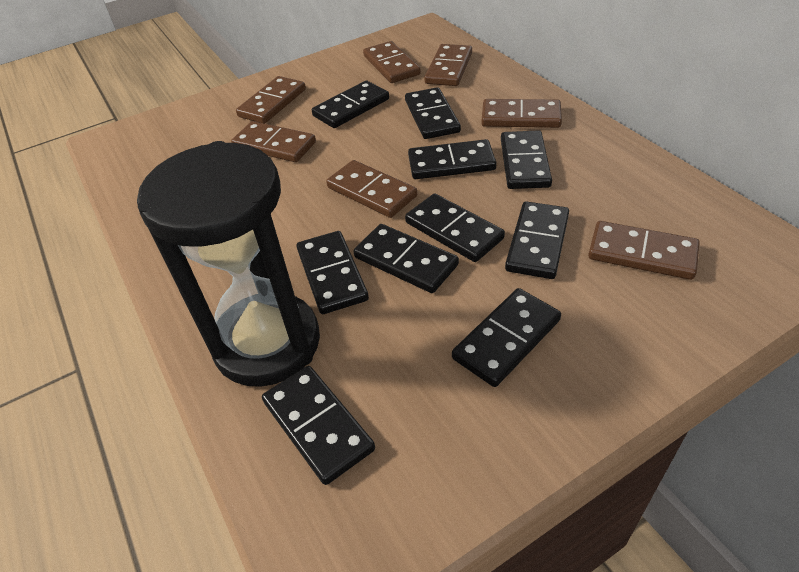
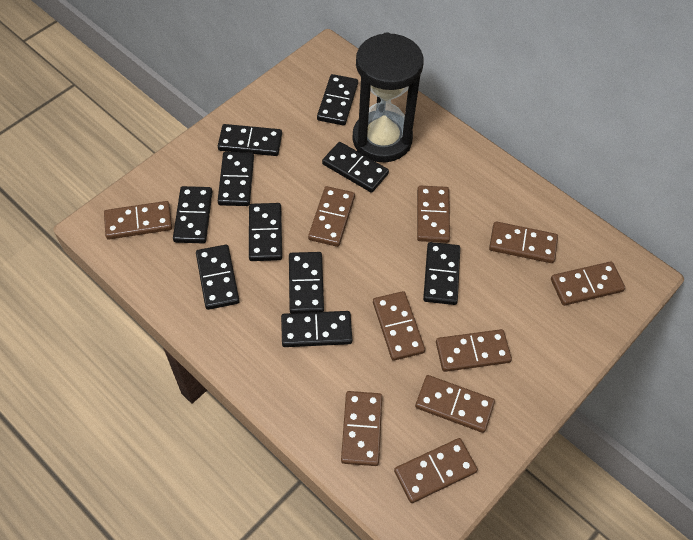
brown domino: 7 -> 10

